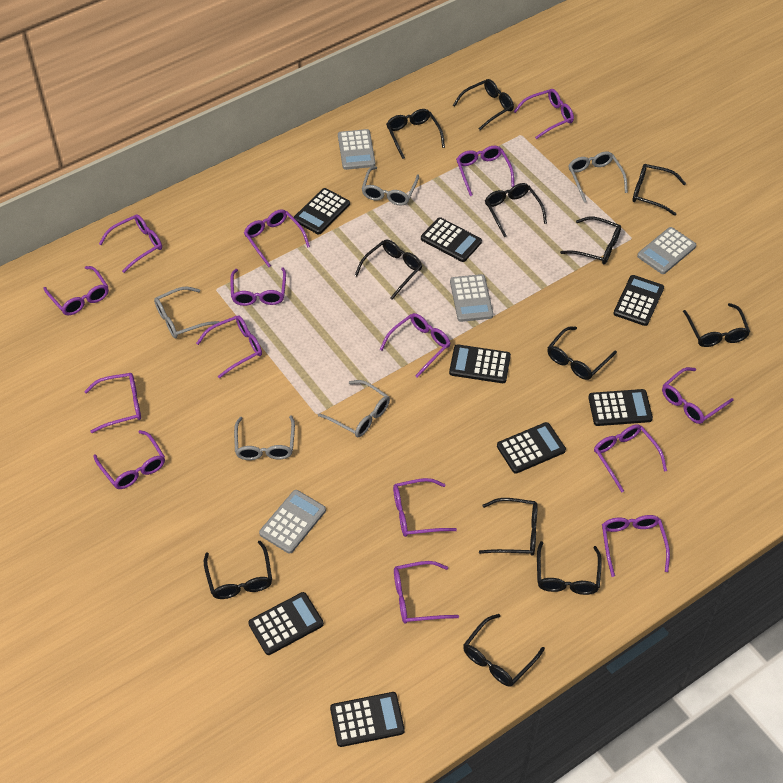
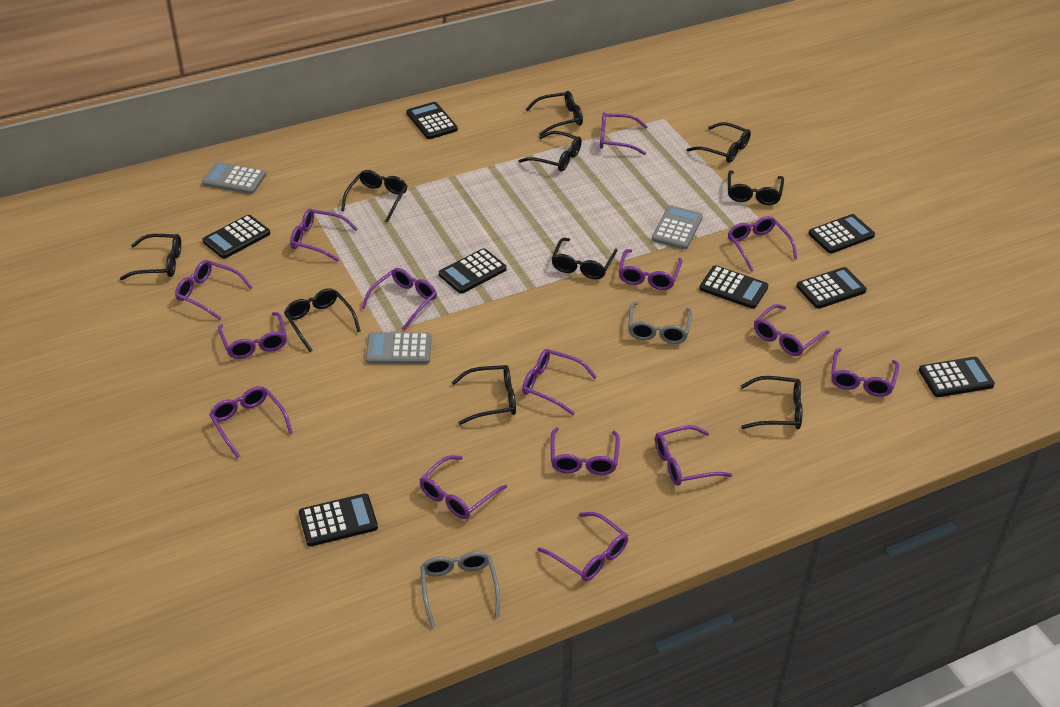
black glasses: 12 -> 10
grey calculator: 4 -> 3
grey glasses: 5 -> 2

